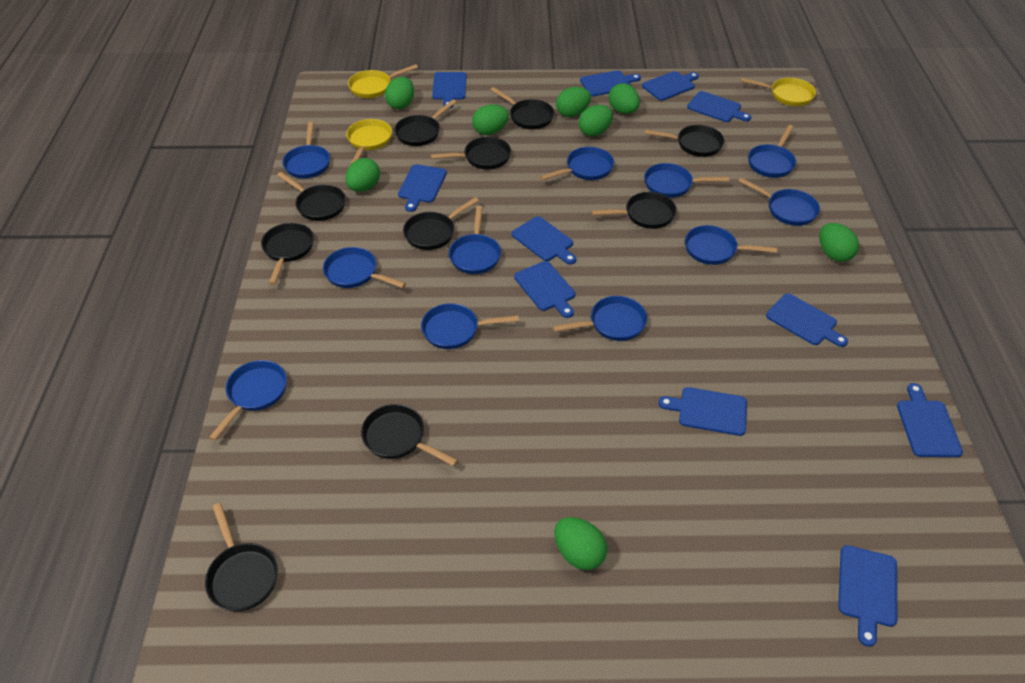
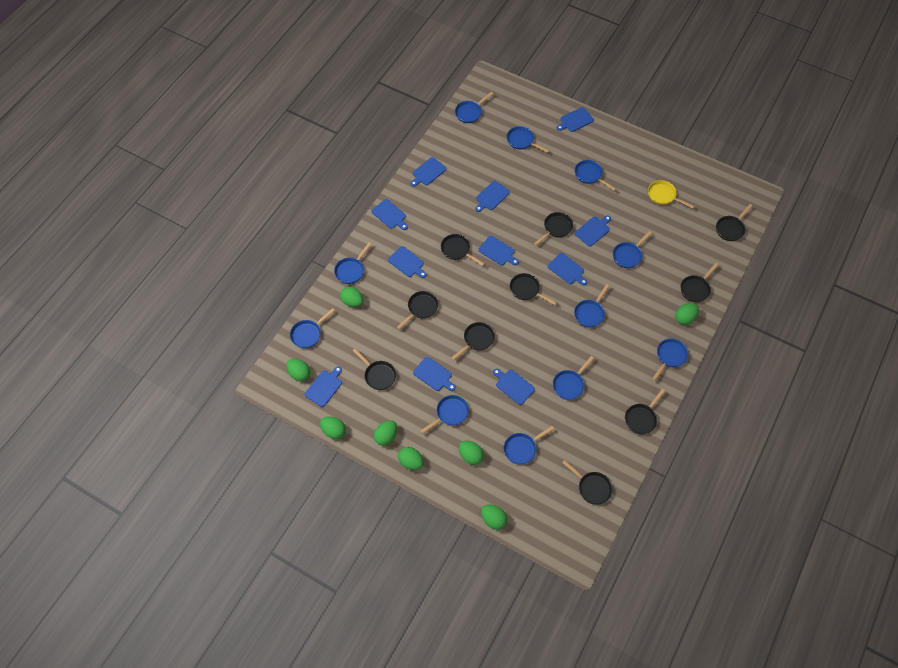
yellow pan: 3 -> 1

